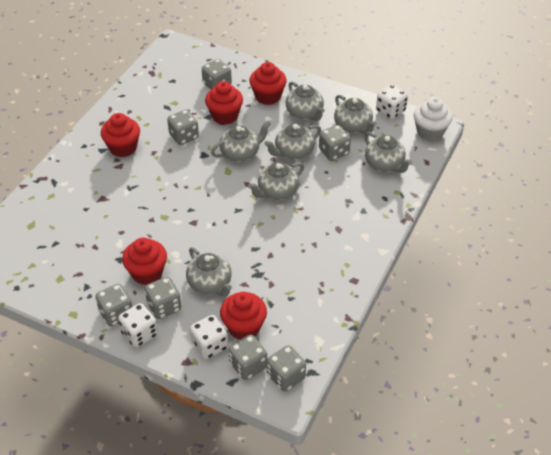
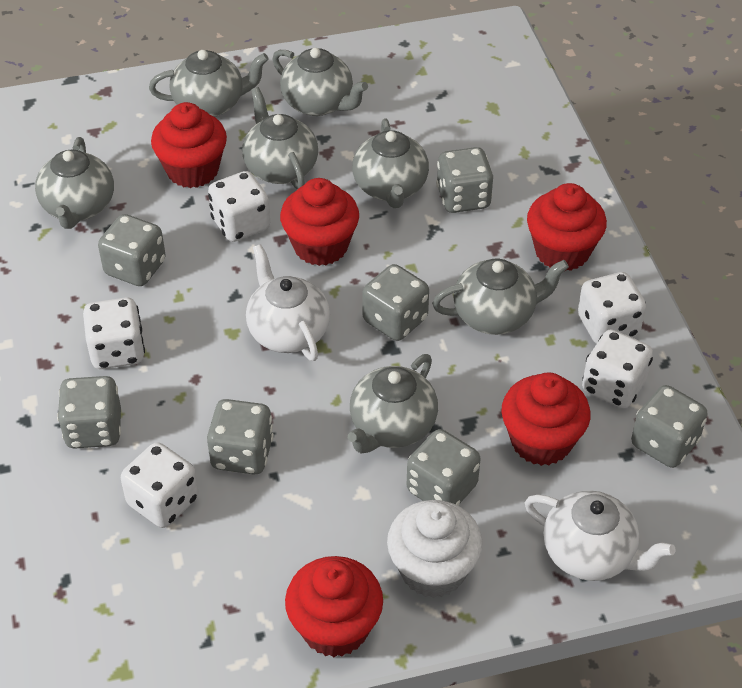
white dice: 3 -> 5
white teapot: 0 -> 2

